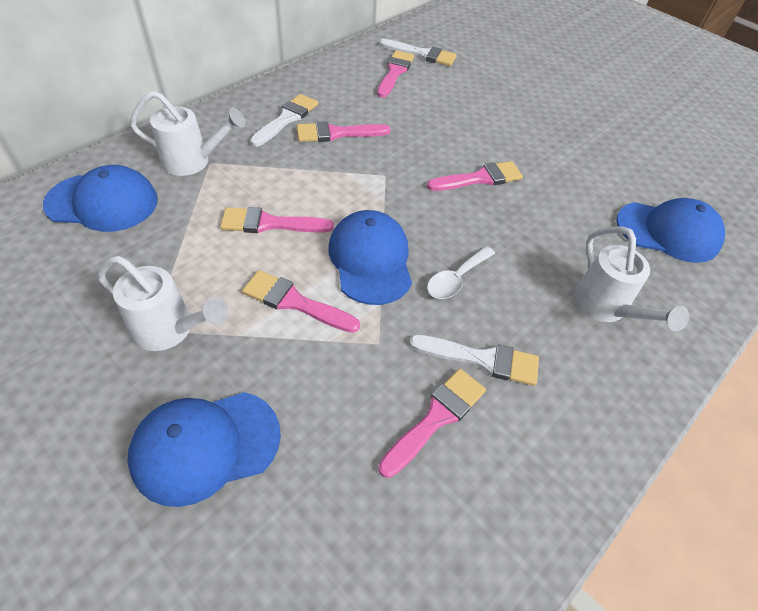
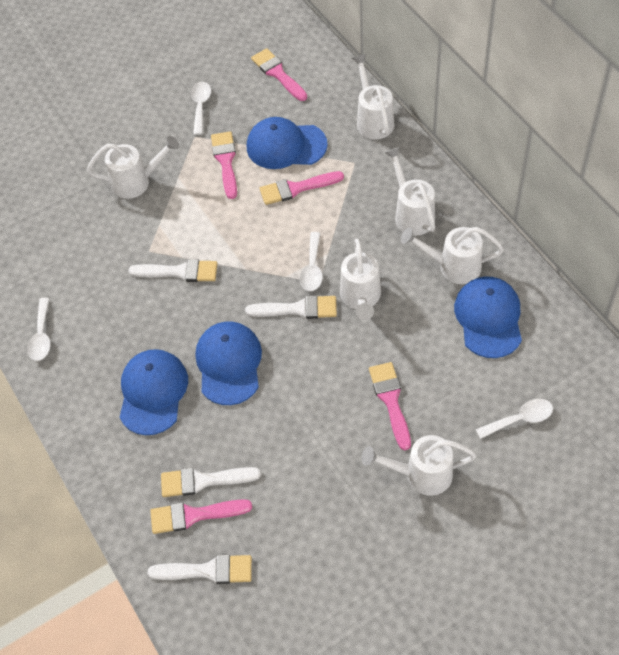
pink brush: 6 -> 5
white brush: 3 -> 4
white spoon: 1 -> 4
white watering can: 3 -> 6

